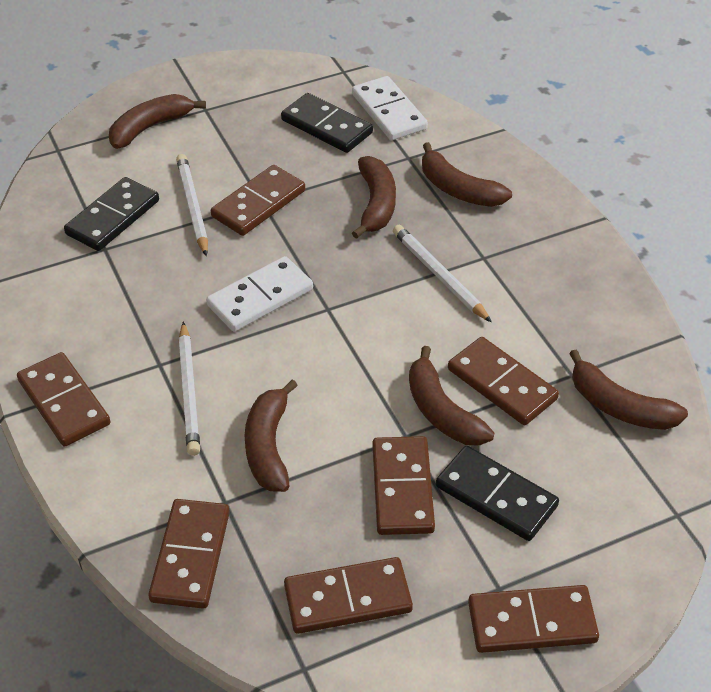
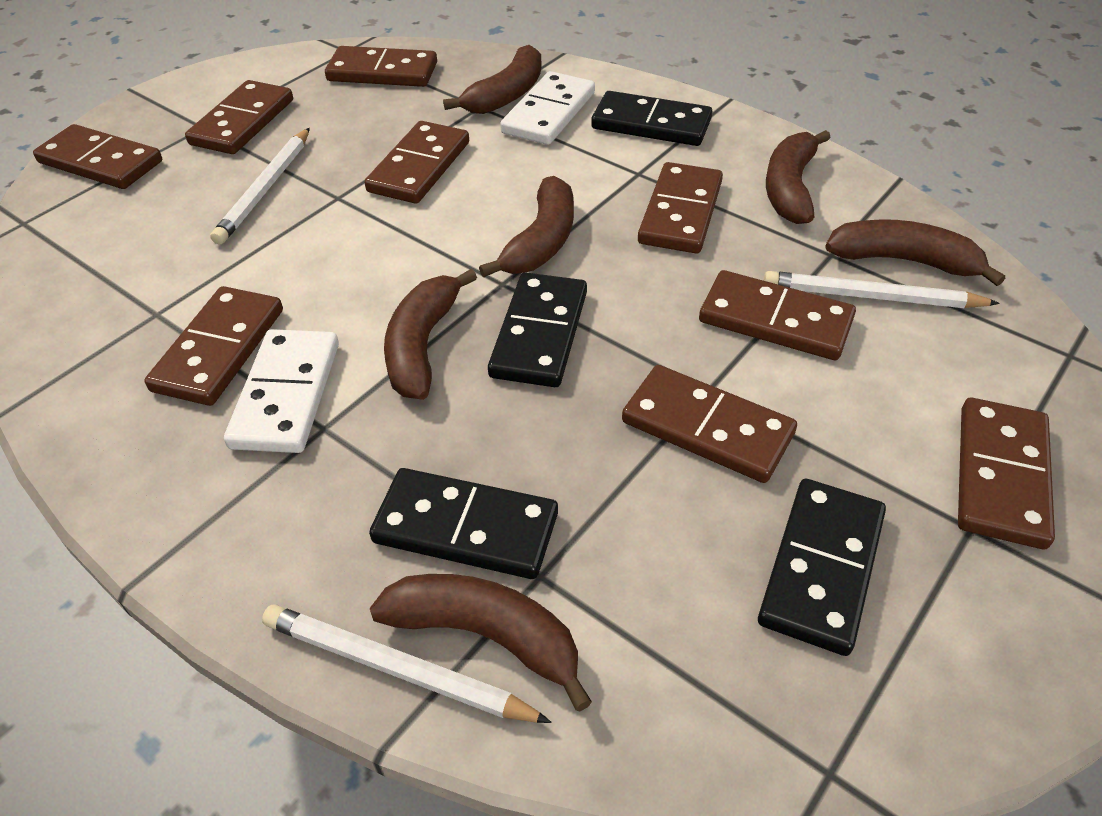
black domino: 3 -> 4
brown domino: 7 -> 9

